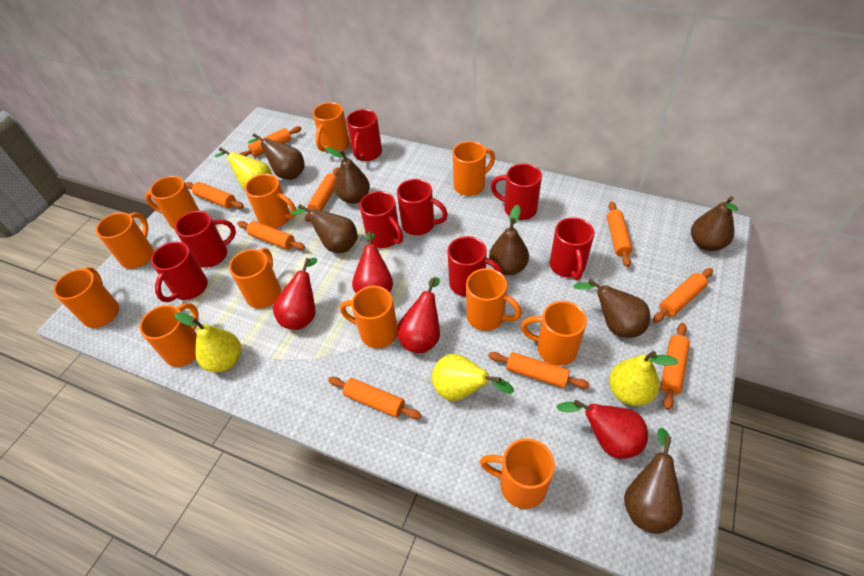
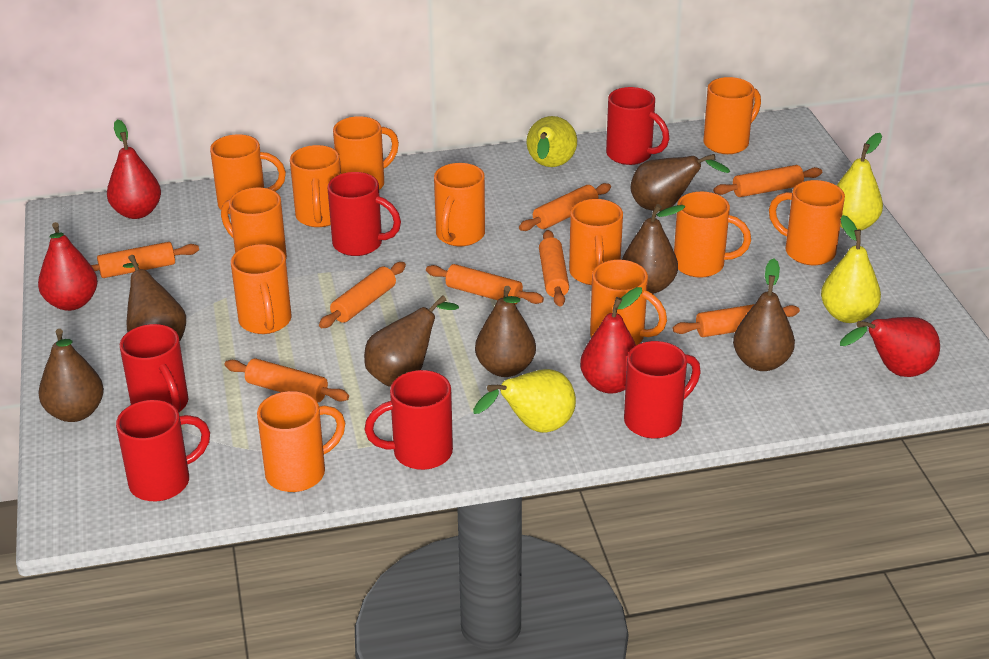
orange rolling pin: 9 -> 8
red mug: 8 -> 6

